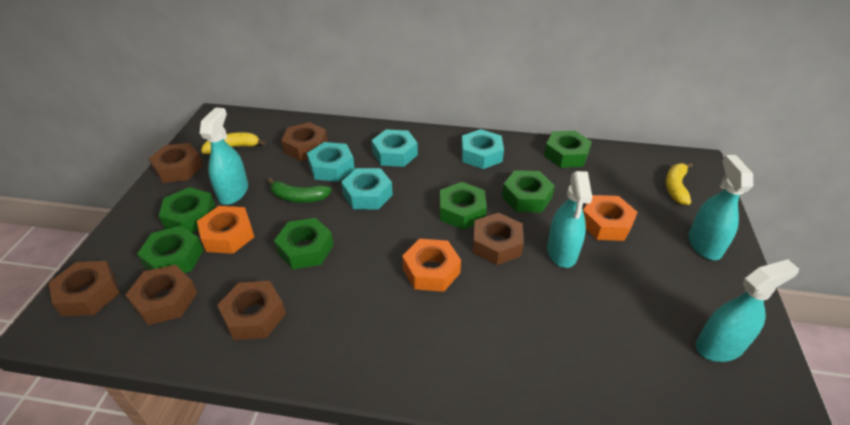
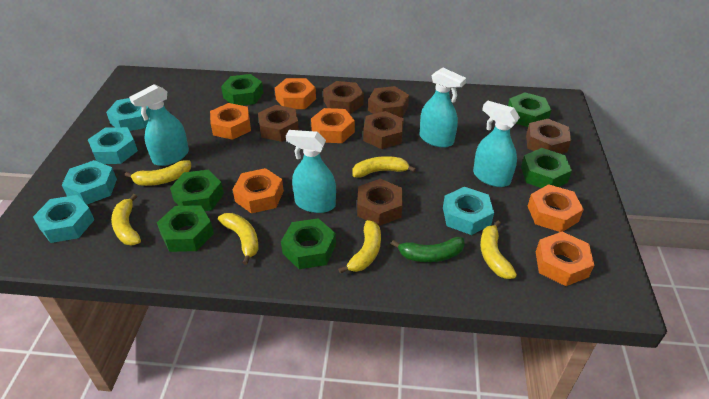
orange nut: 3 -> 6
turquoise nut: 4 -> 5
yellow banana: 2 -> 6

